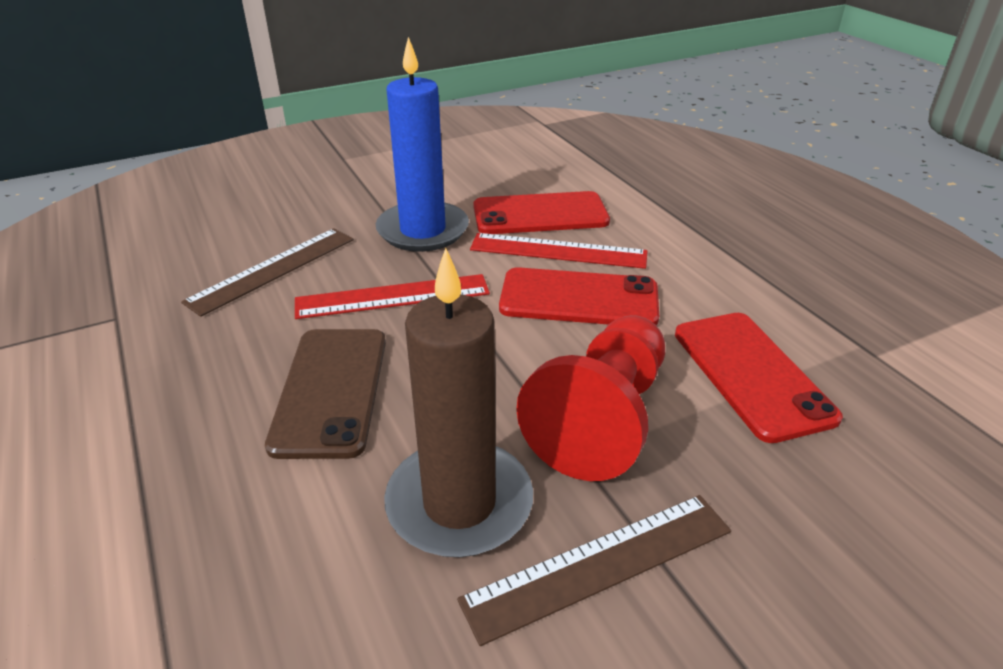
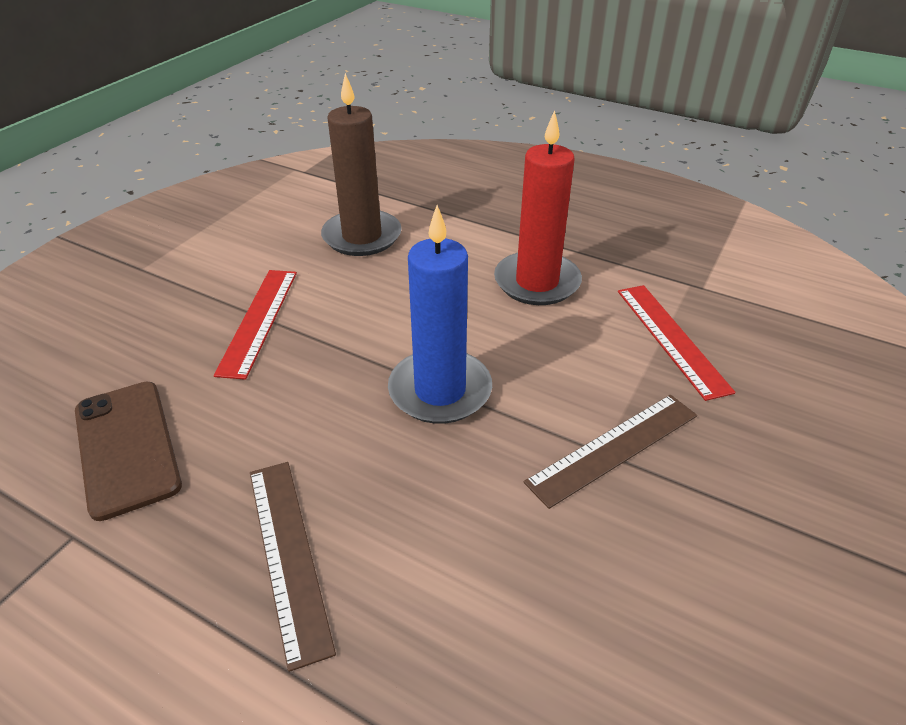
red candle: 0 -> 1
red pawn: 1 -> 0
red phone: 3 -> 0

